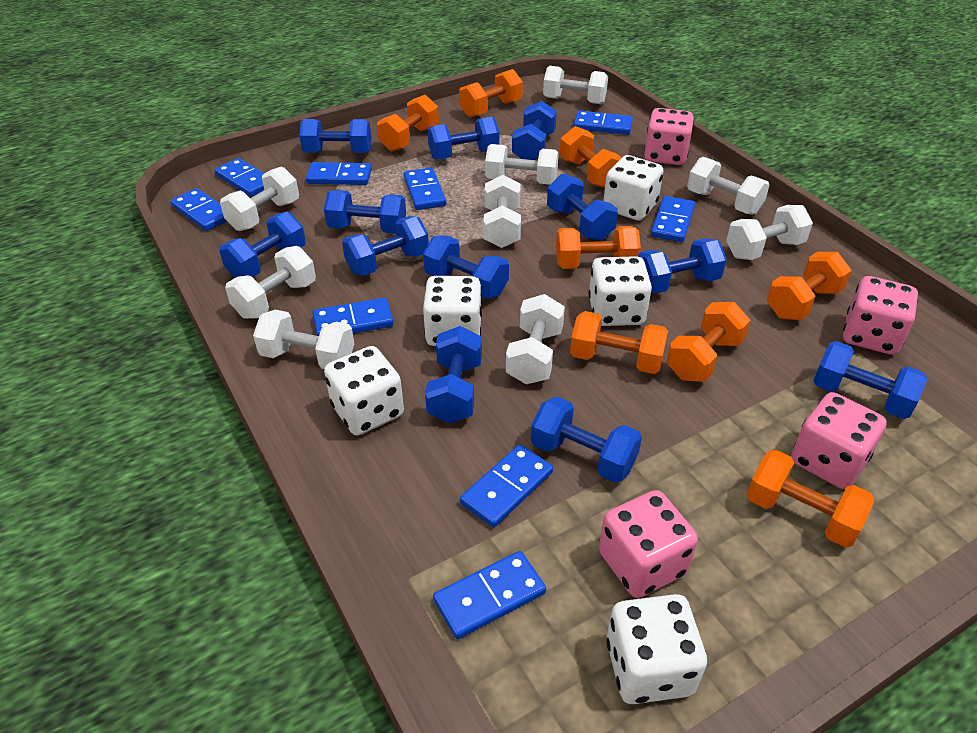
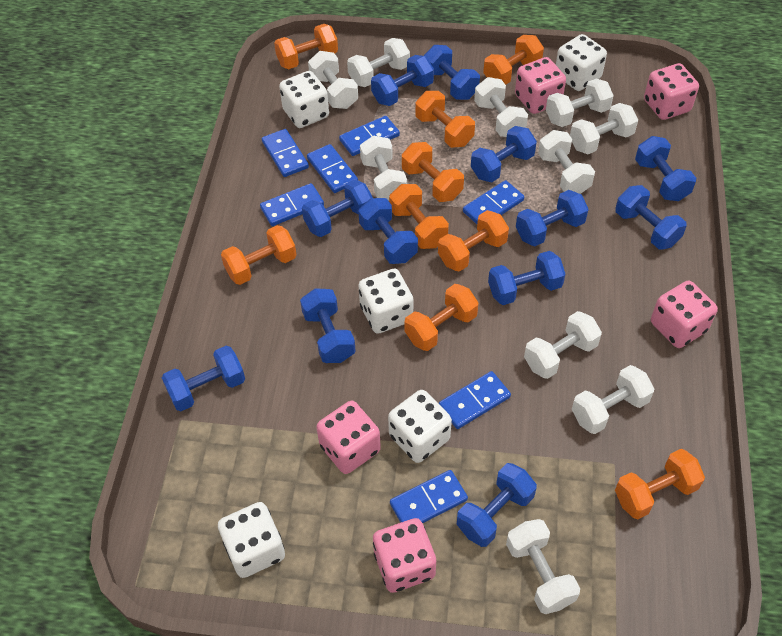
blue domino: 9 -> 7
orange dumbbell: 8 -> 9
pink dice: 4 -> 5
white dumbbell: 9 -> 10

